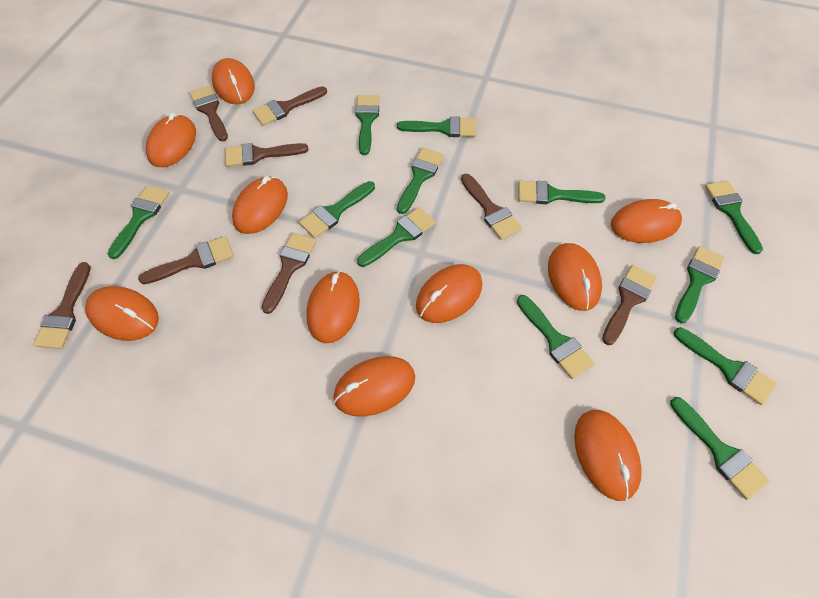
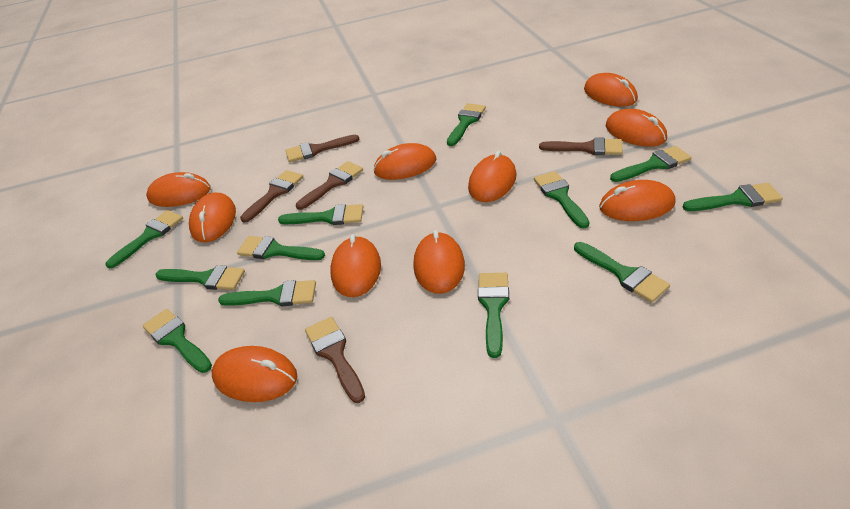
brown brush: 8 -> 5

